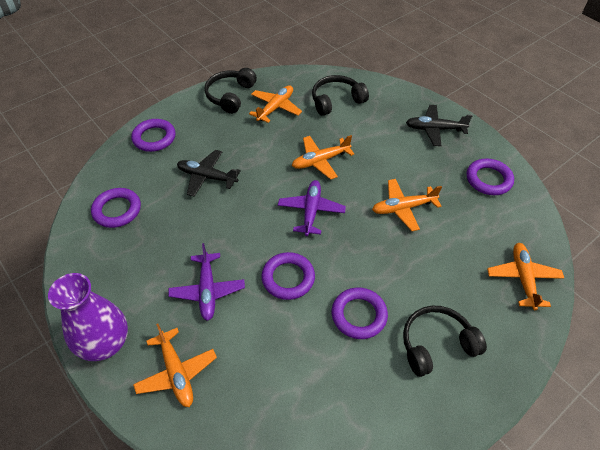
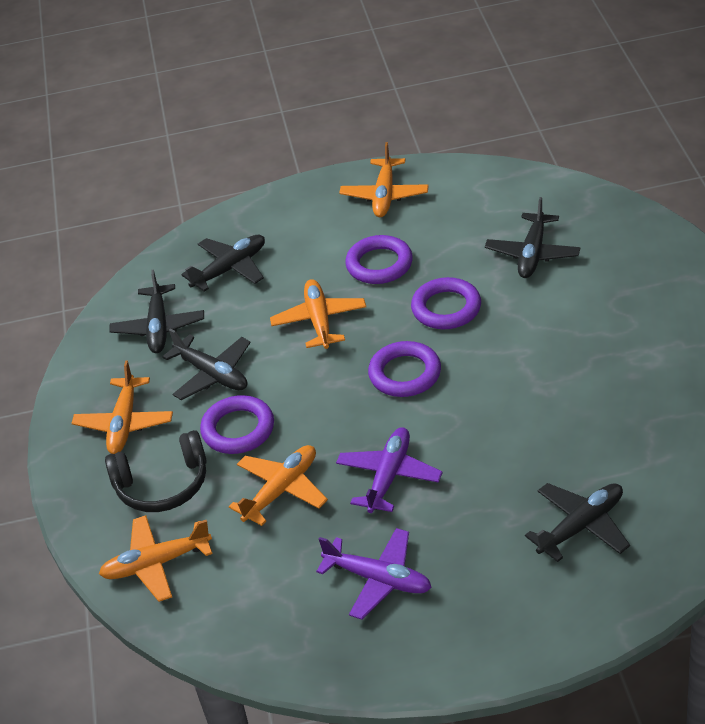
black headphones: 3 -> 1
black plane: 2 -> 5
purple ring: 5 -> 4
purple vase: 1 -> 0

